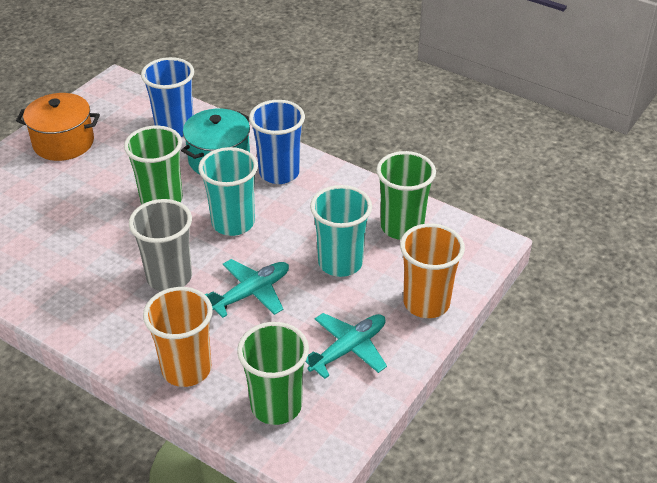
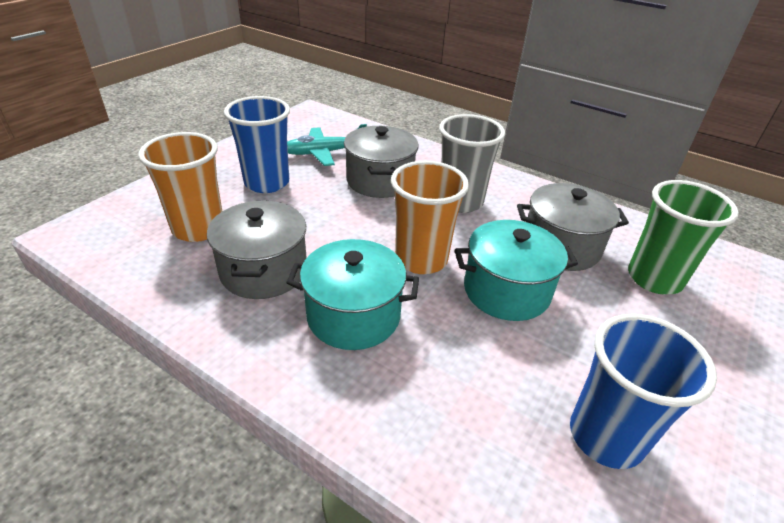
green cup: 3 -> 1
grey pot: 0 -> 3
orange pot: 1 -> 0
turquoise cup: 2 -> 0
turquoise plane: 2 -> 1
turquoise pot: 1 -> 2

